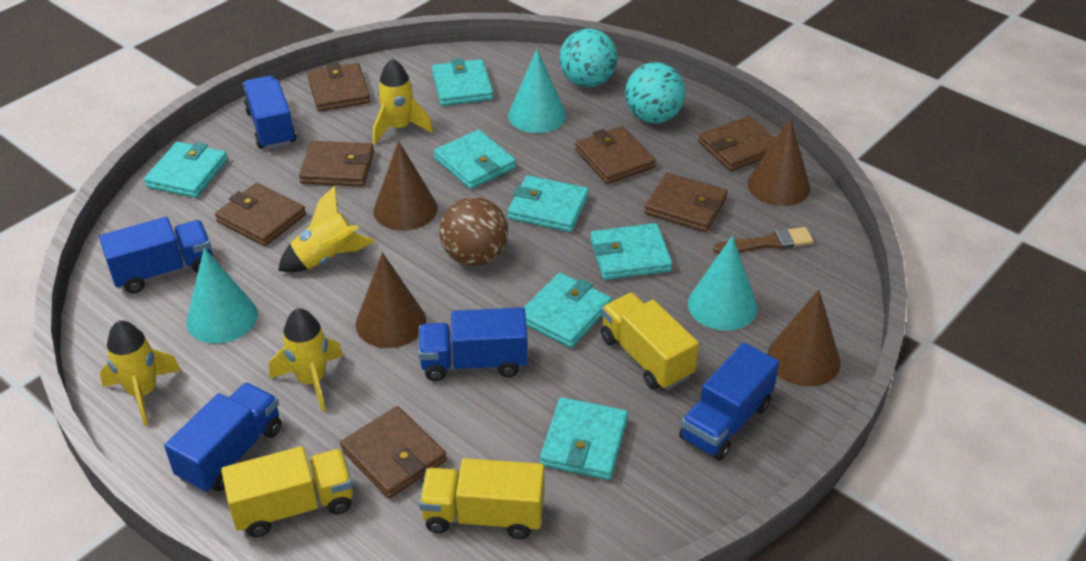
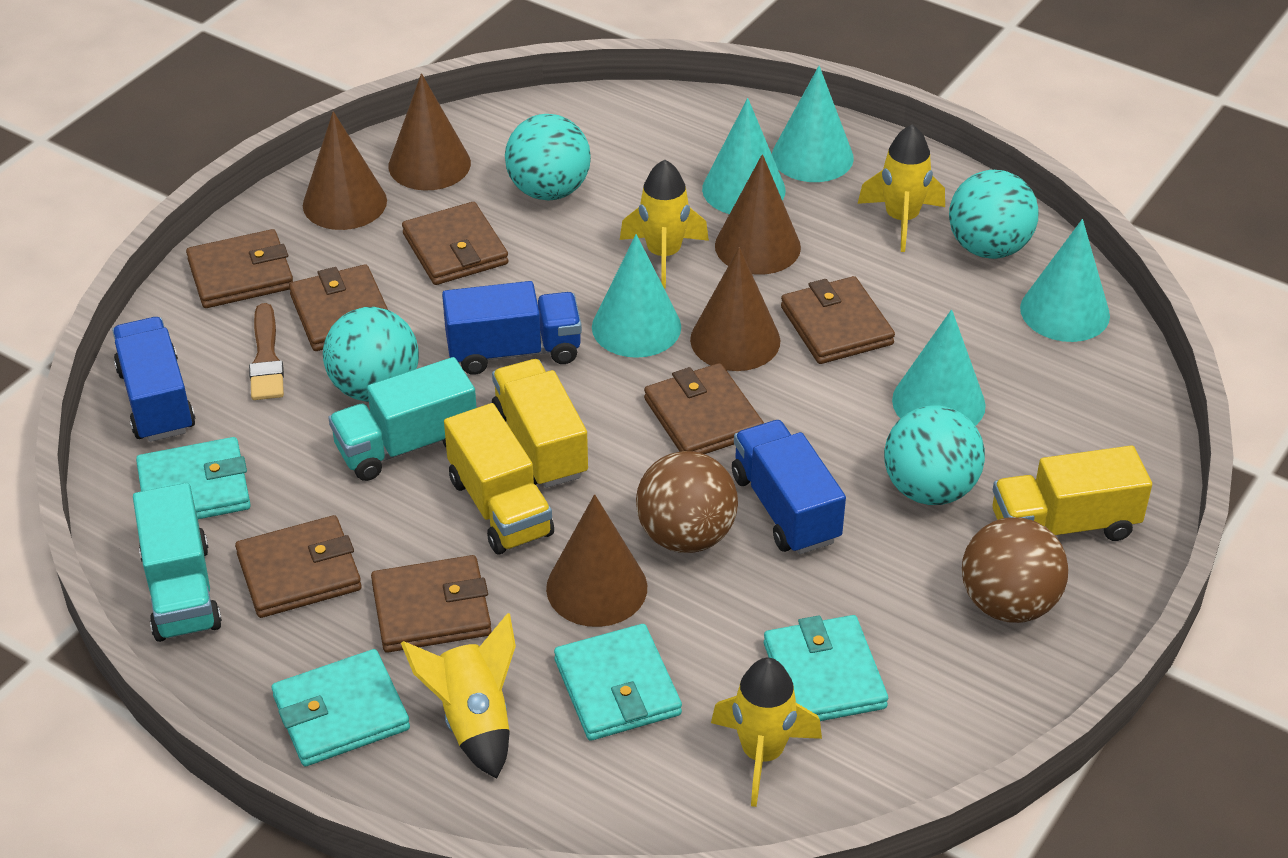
blue truck: 5 -> 3
brown ball: 1 -> 2
brown cone: 4 -> 5
turquoise ball: 2 -> 4
turquoise cone: 3 -> 5
turquoise truck: 0 -> 2
turquoise wallet: 7 -> 4

